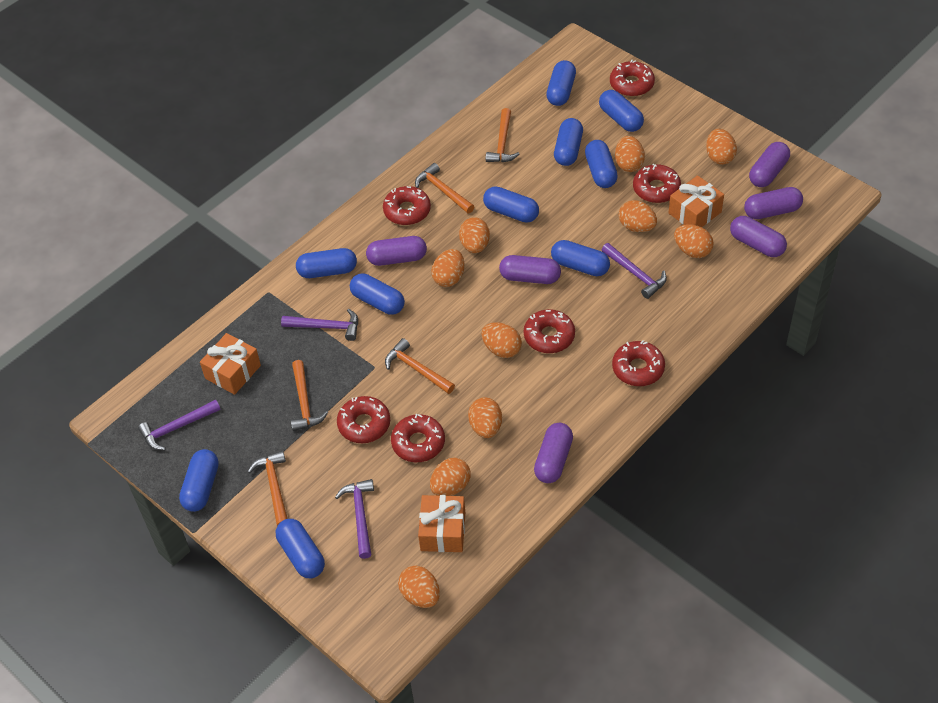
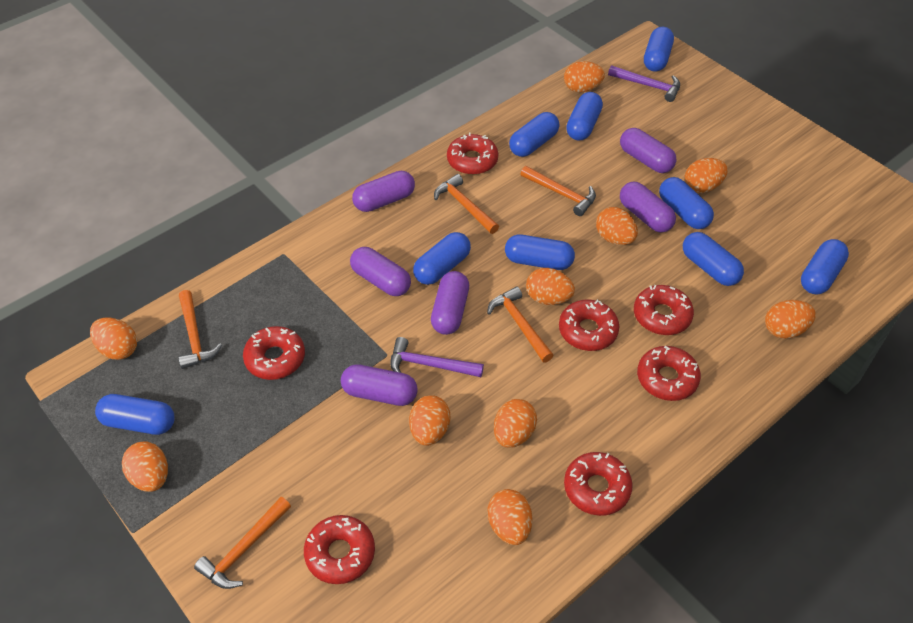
blue capsule: 10 -> 9
orange gift: 3 -> 0
purple hammer: 4 -> 2

